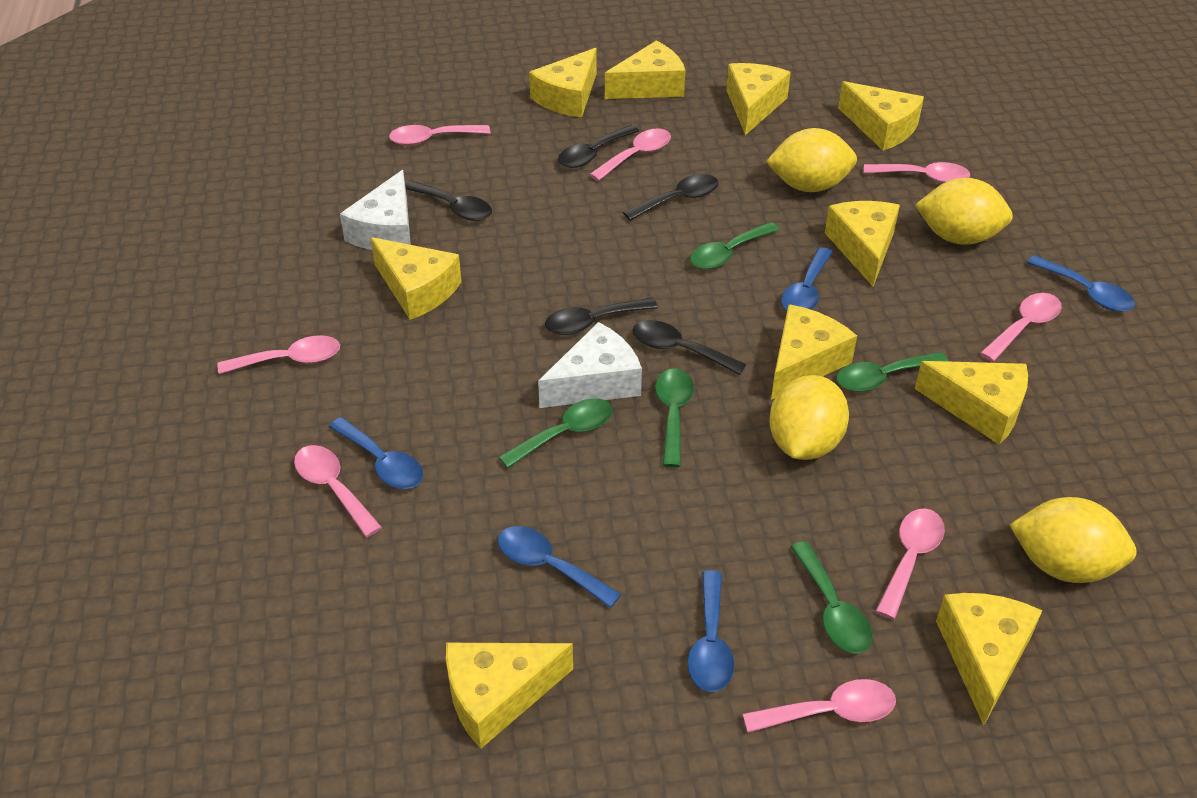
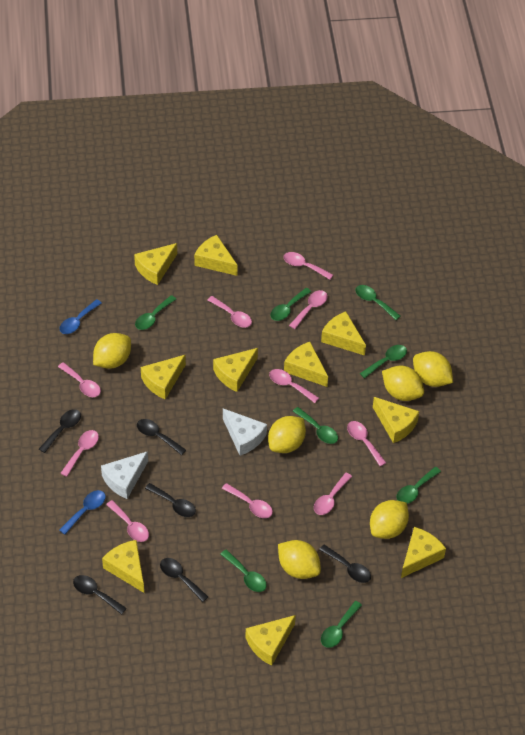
black spoon: 5 -> 6
blue spoon: 5 -> 2
green spoon: 5 -> 8
pink spoon: 8 -> 10
yellow lemon: 4 -> 6

